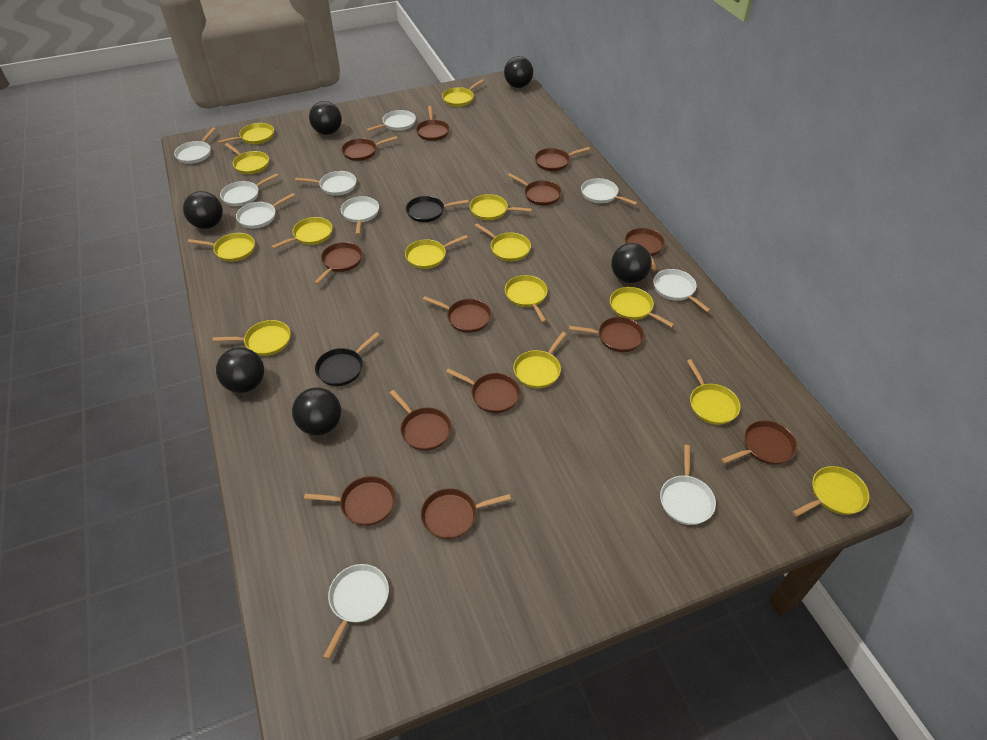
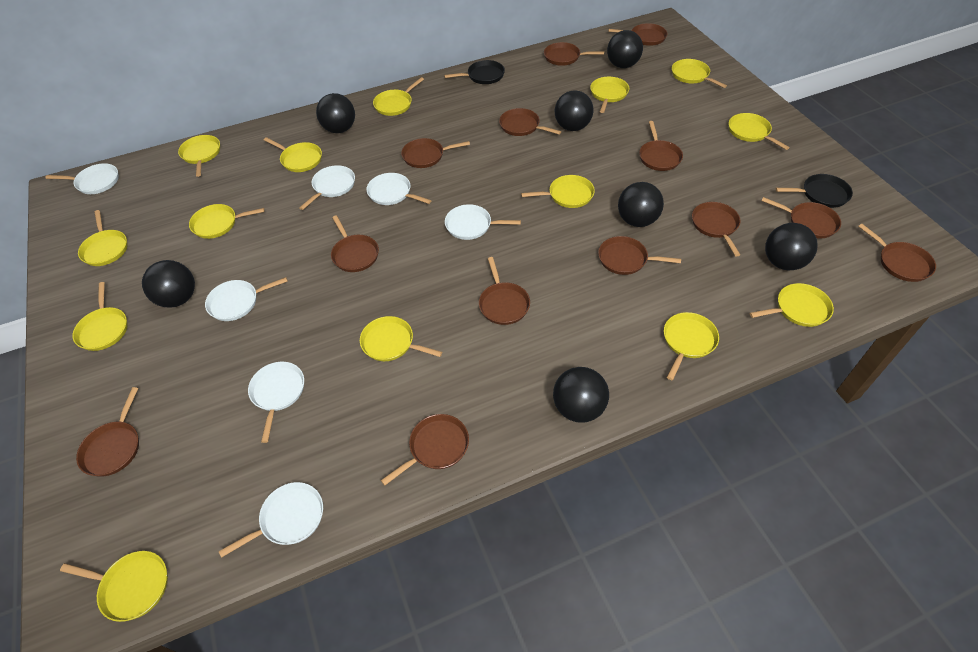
black ball: 6 -> 7
white pan: 10 -> 7

